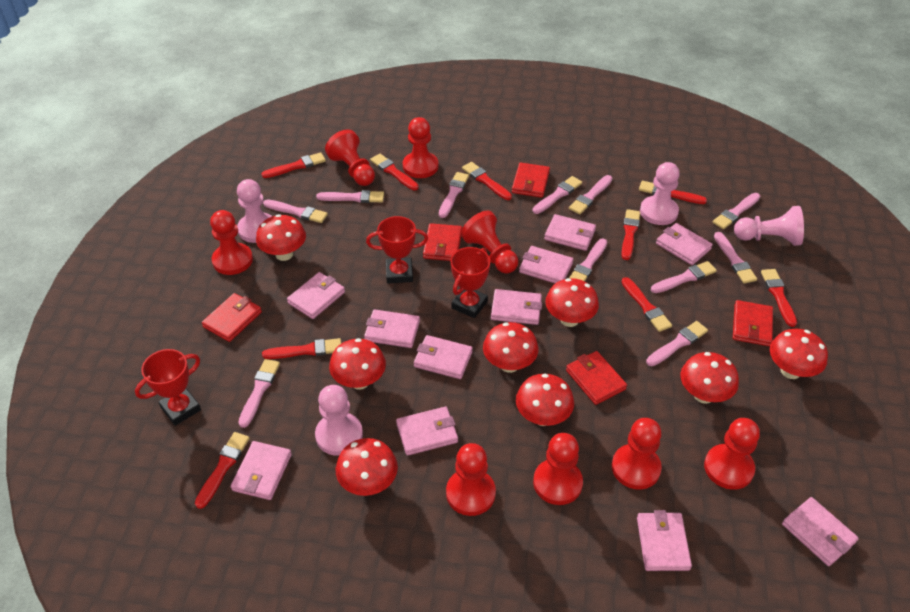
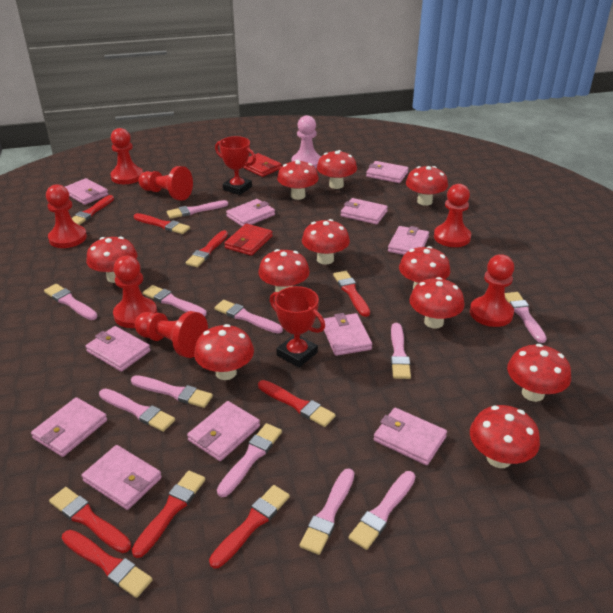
pink pawn: 4 -> 1
red mushroom: 8 -> 11
red pawn: 8 -> 7
red trophy: 3 -> 2
red wallet: 5 -> 2

